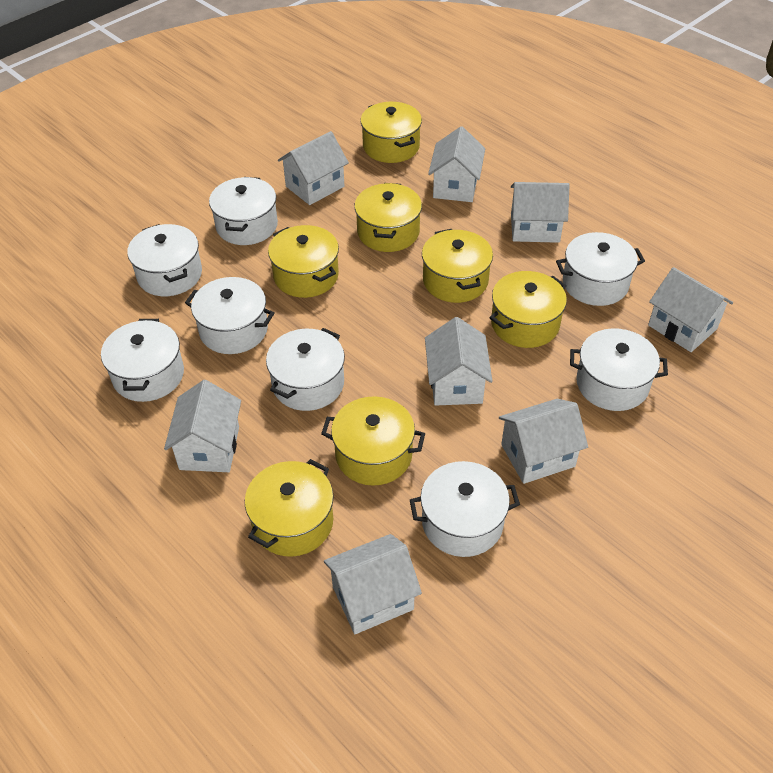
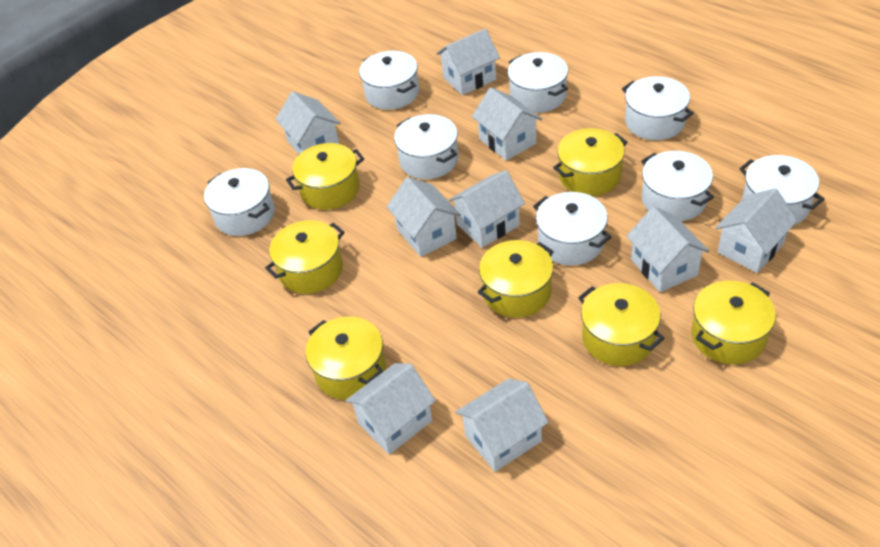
white house: 8 -> 9

